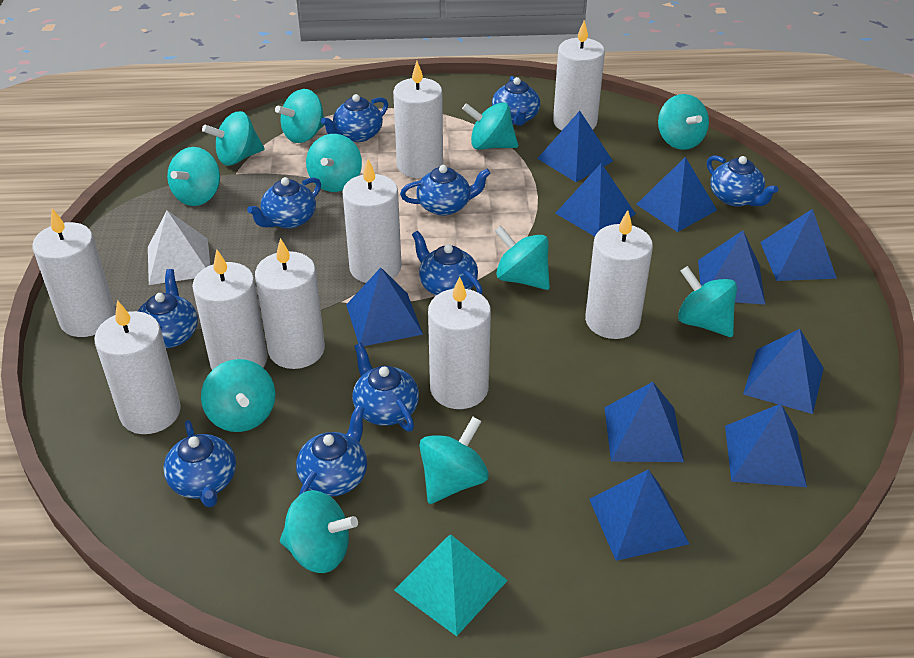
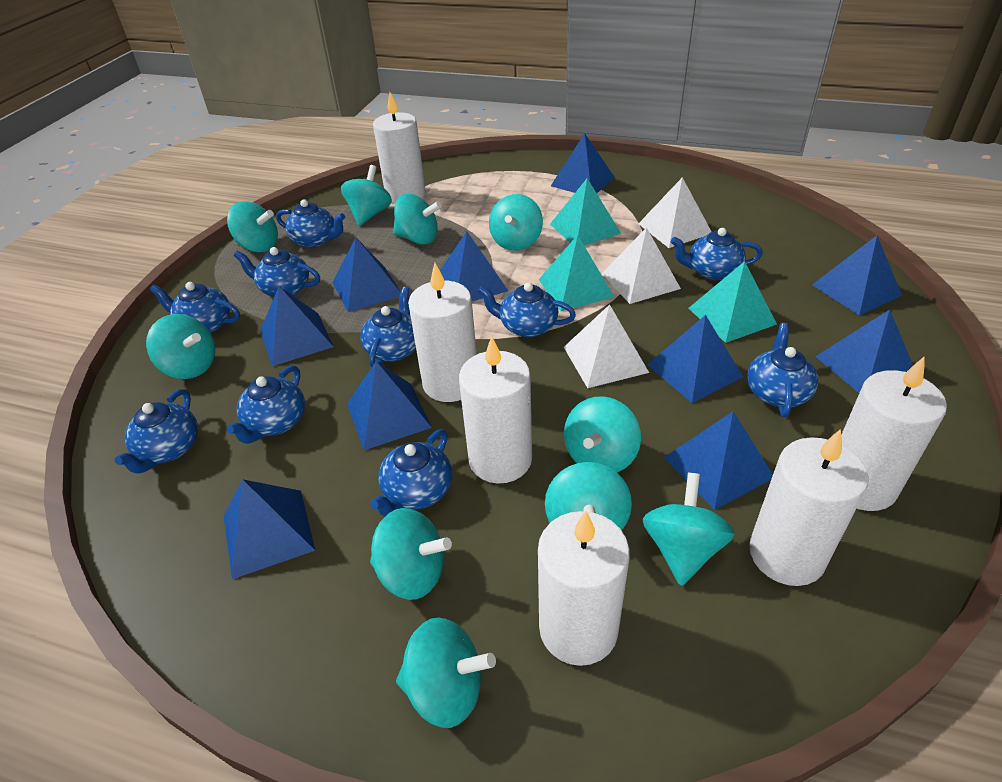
turquoise pyramid: 1 -> 3
turquoise spinning top: 11 -> 10
white candle: 9 -> 6
white pyramid: 1 -> 3

